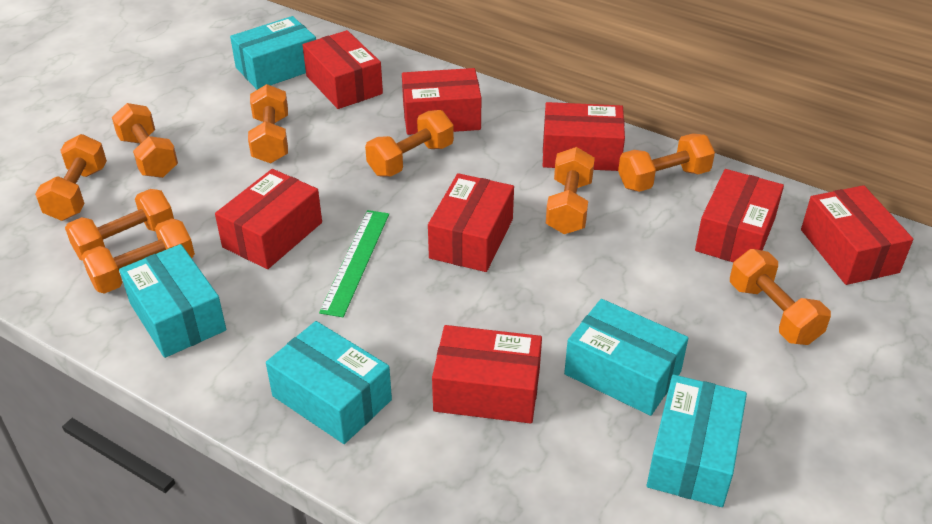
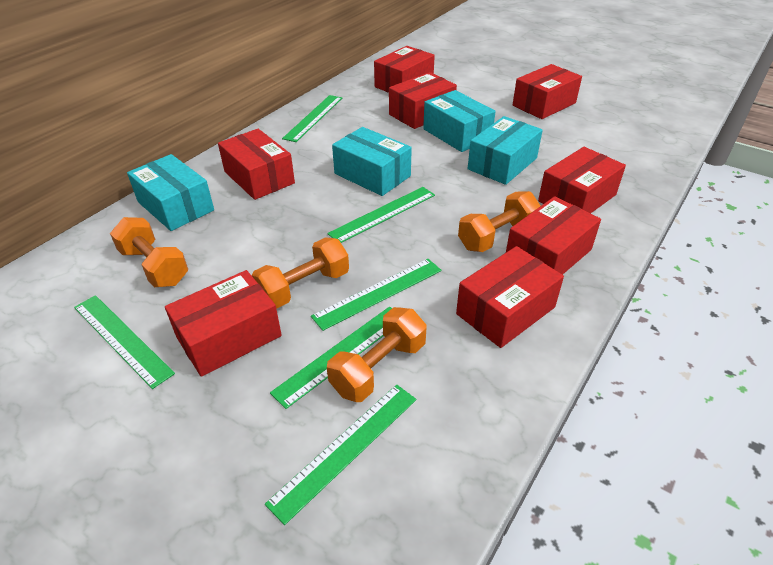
green ruler: 1 -> 6
orange dumbbell: 9 -> 4
turquoise box: 5 -> 4

